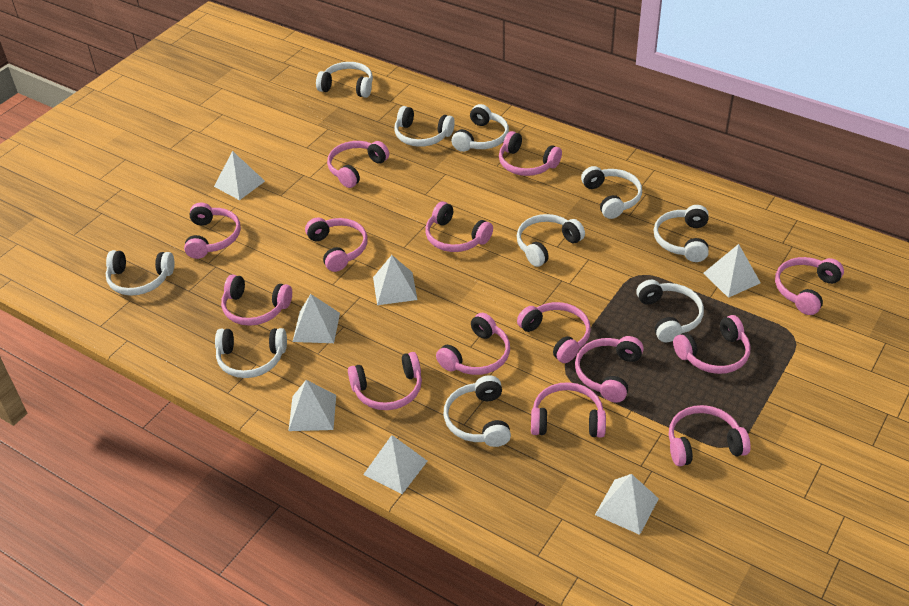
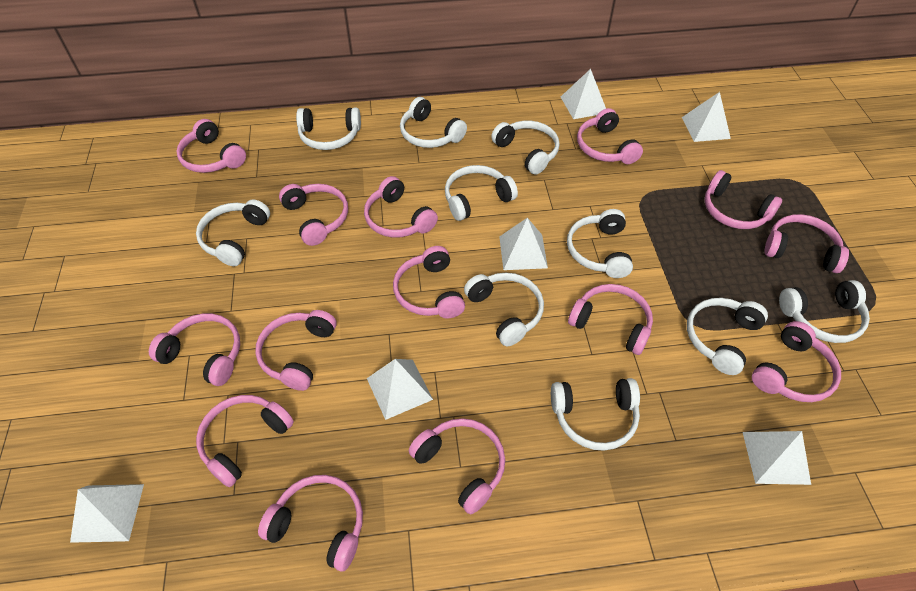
white pyramid: 7 -> 6

